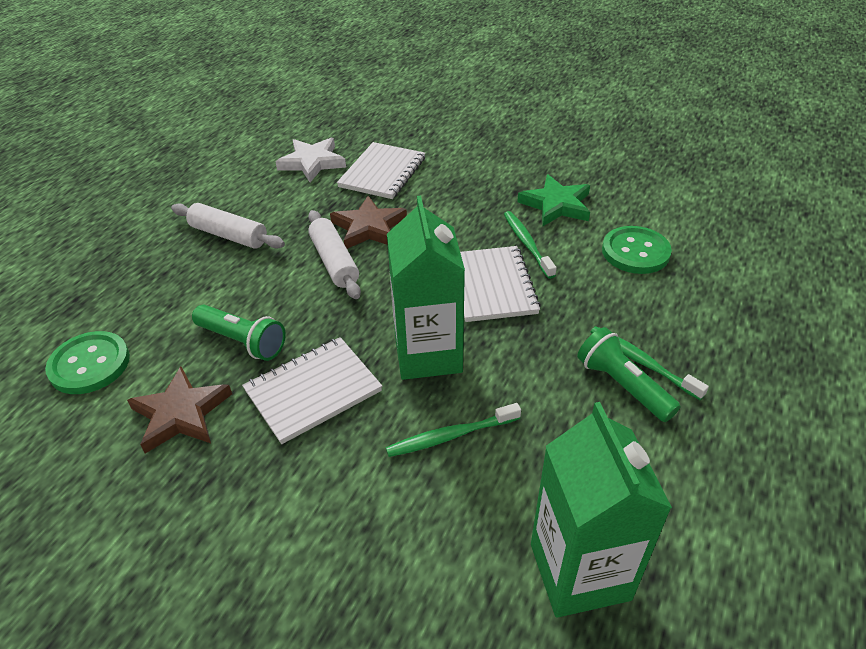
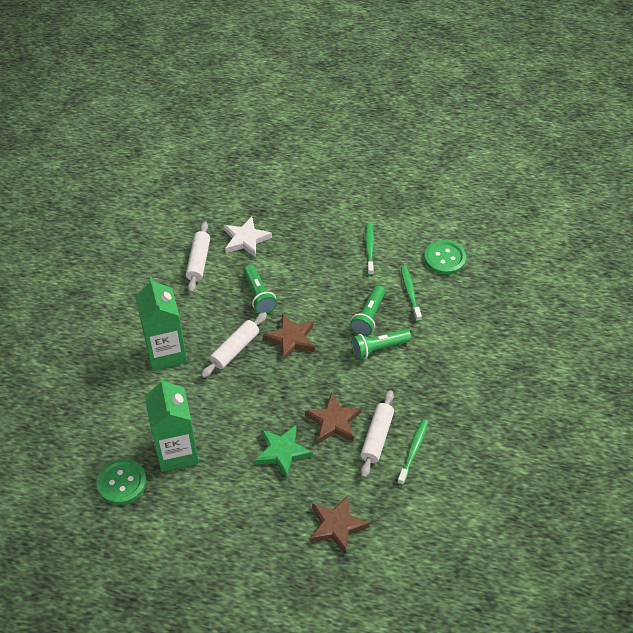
brown star: 2 -> 3
green flashlight: 2 -> 3
white notebook: 3 -> 0
white rolling pin: 2 -> 3

